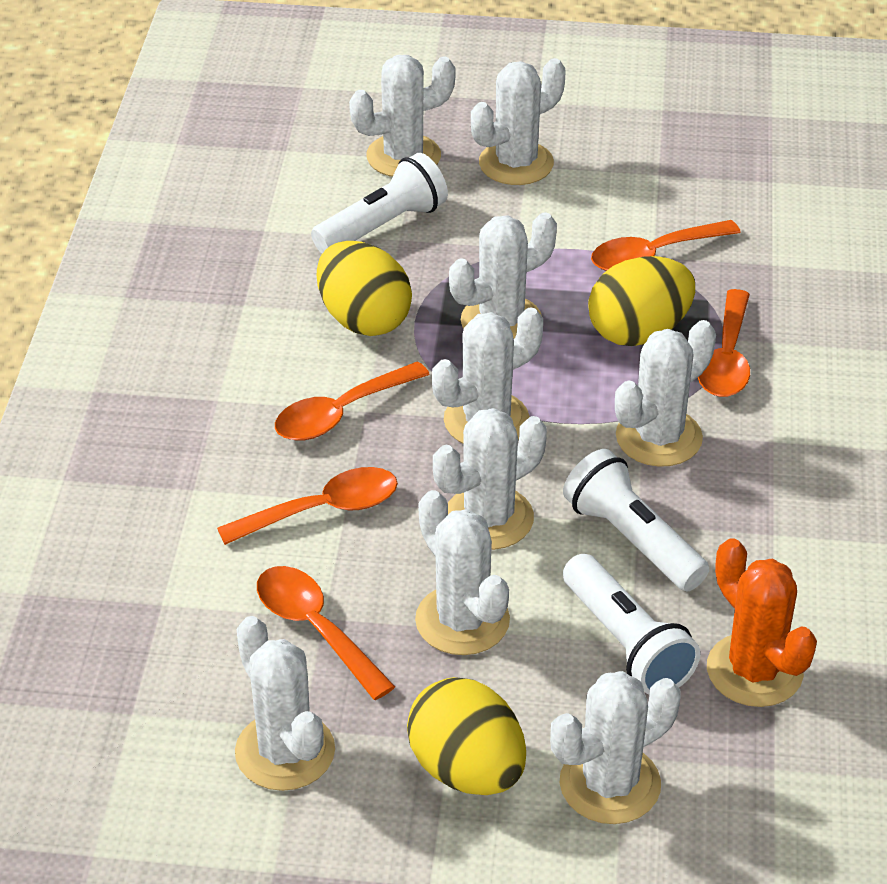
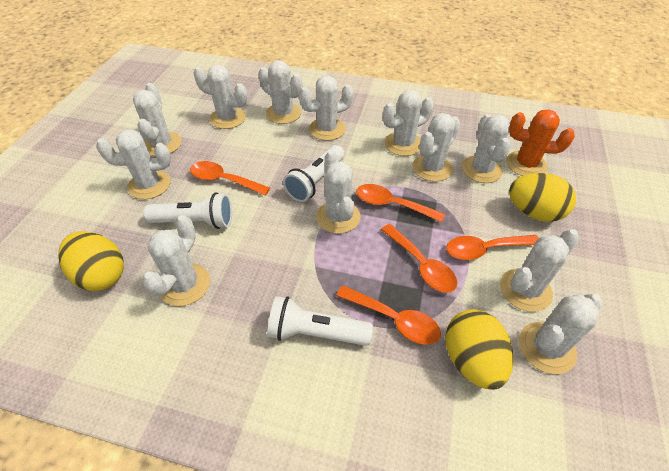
white cactus: 9 -> 12

